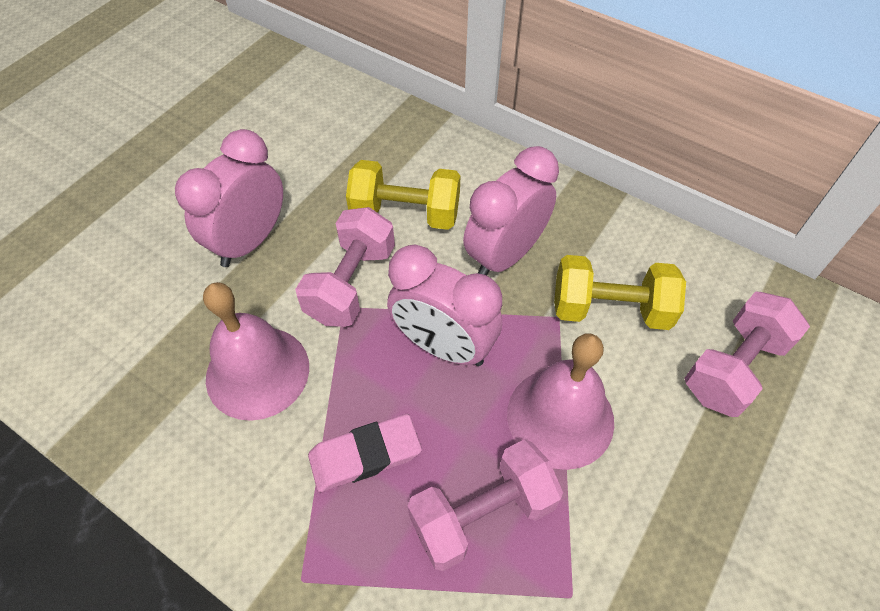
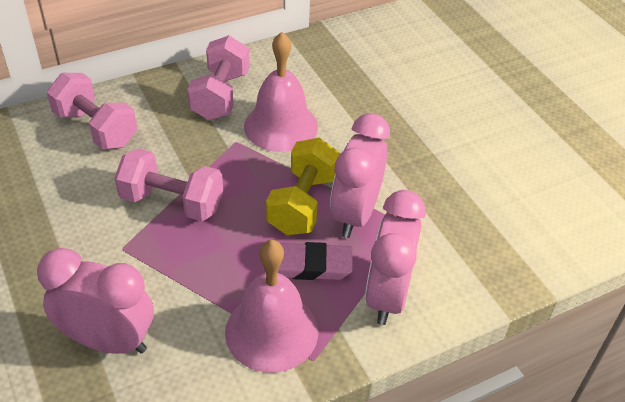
yellow dumbbell: 2 -> 1

